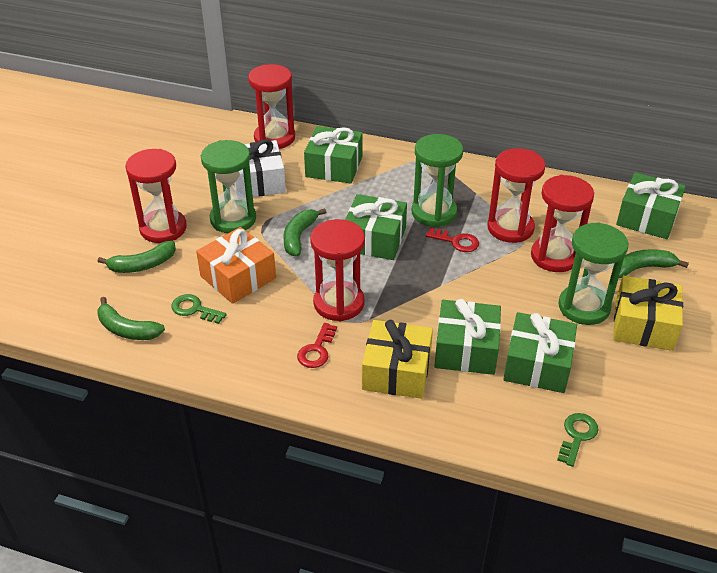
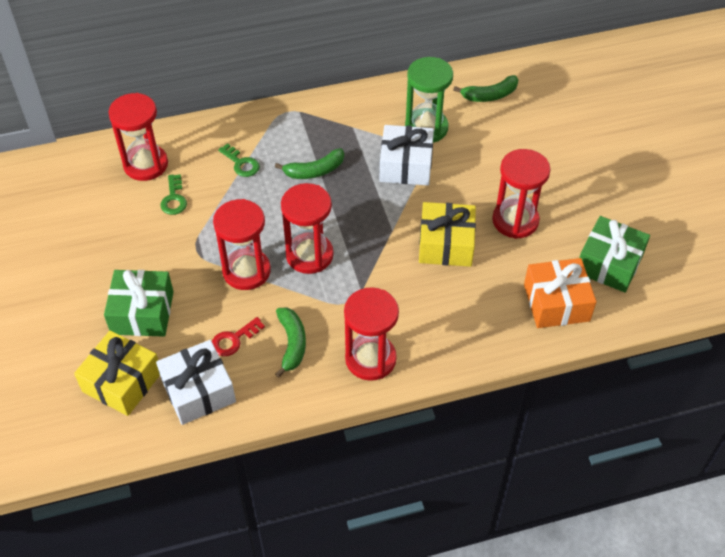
green banana: 4 -> 3
green gift: 5 -> 2
green hourglass: 3 -> 1
red key: 2 -> 1
white gift: 1 -> 2

